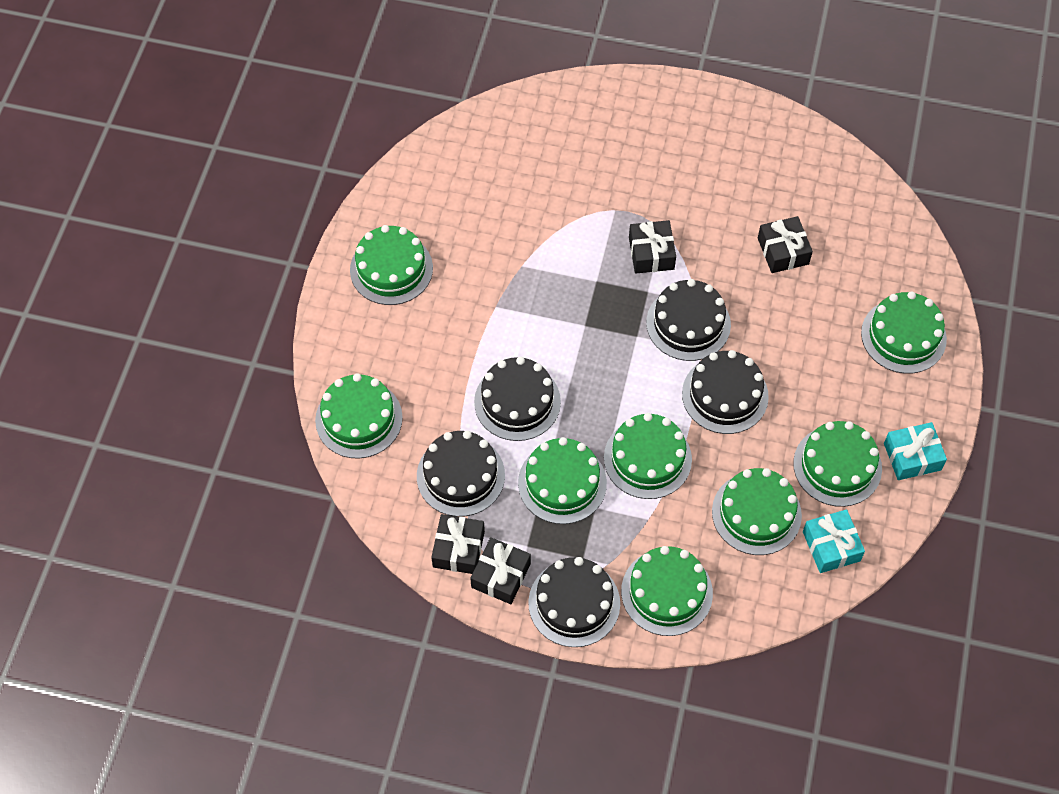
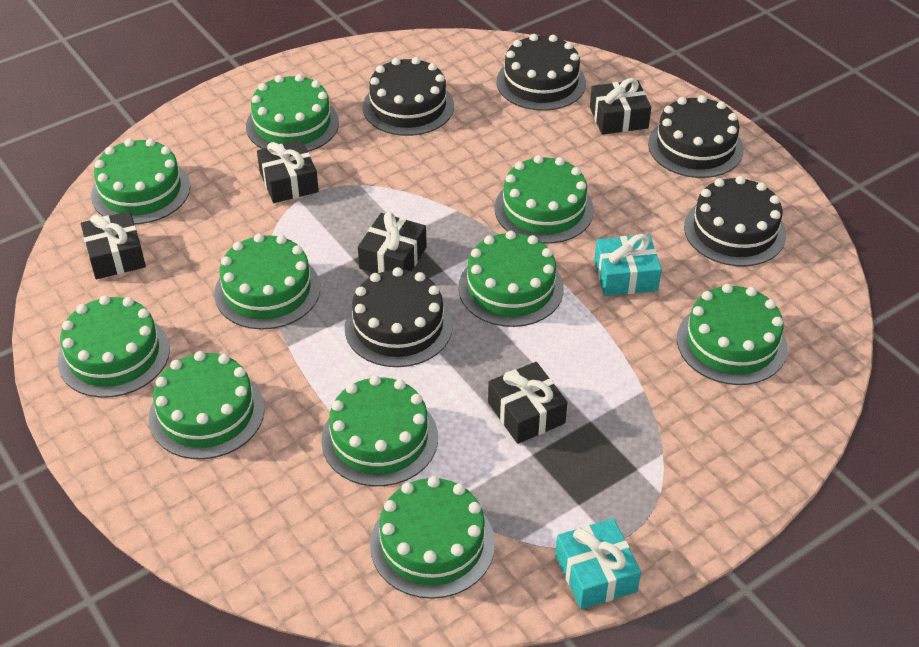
black gift: 4 -> 5
green cake: 8 -> 10

